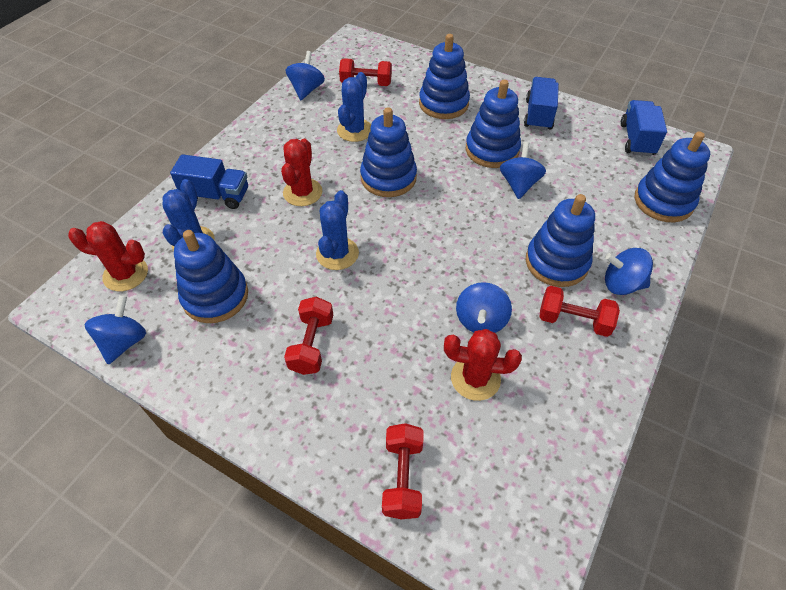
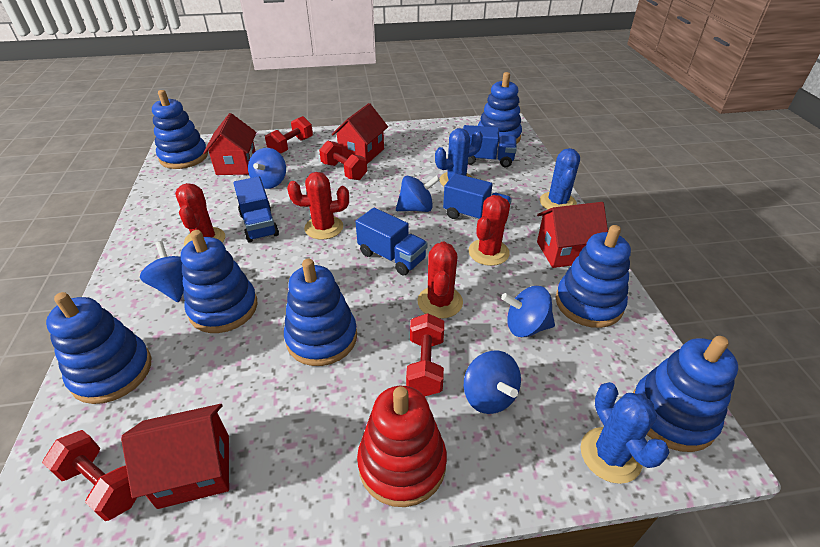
blue stacking toy: 6 -> 7
blue truck: 3 -> 4
red cactus: 3 -> 4
red house: 0 -> 4
red stacking toy: 0 -> 1

